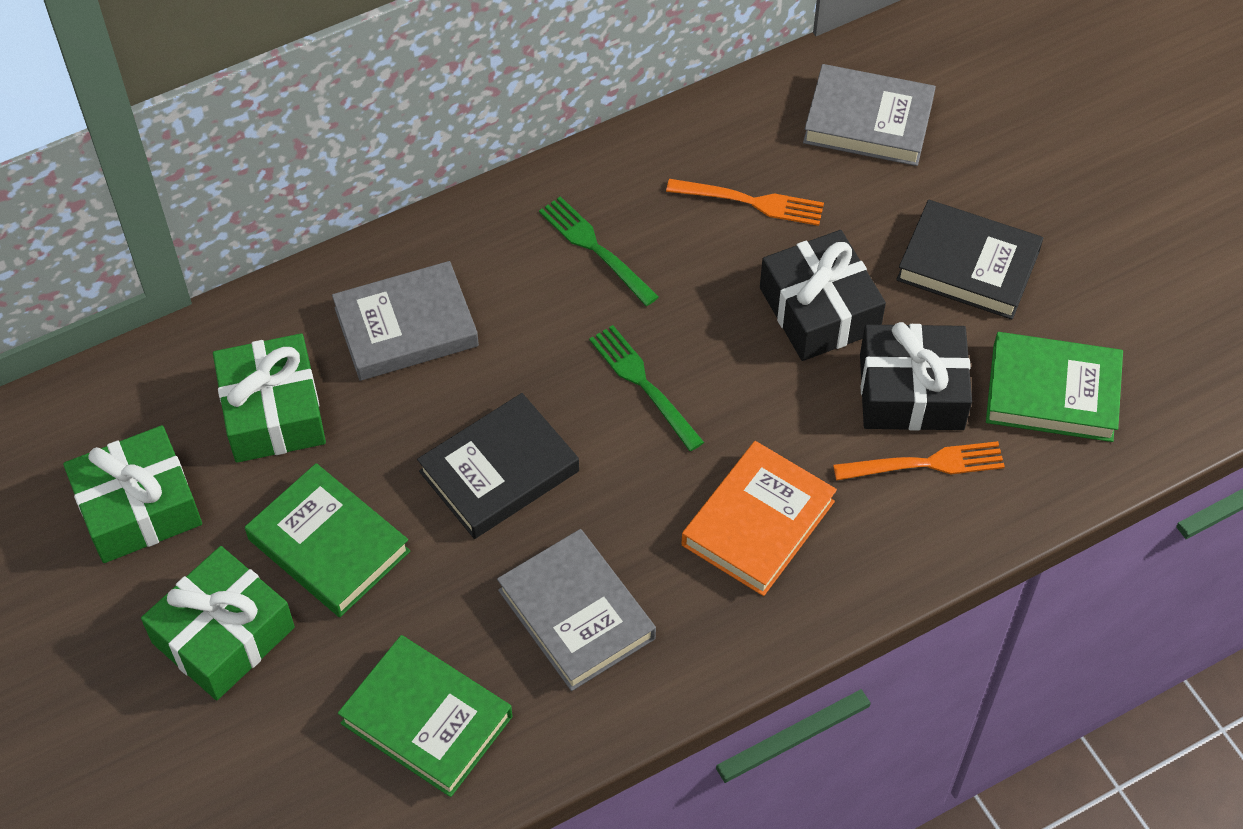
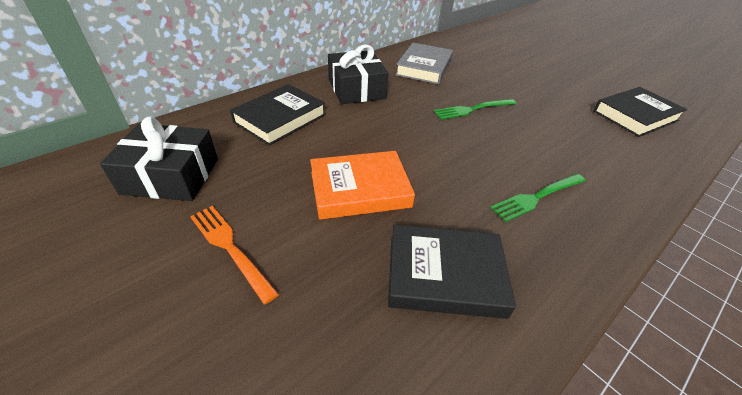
black book: 2 -> 3
green book: 3 -> 0
green gift: 3 -> 0
grey book: 3 -> 1
orange fork: 2 -> 1

